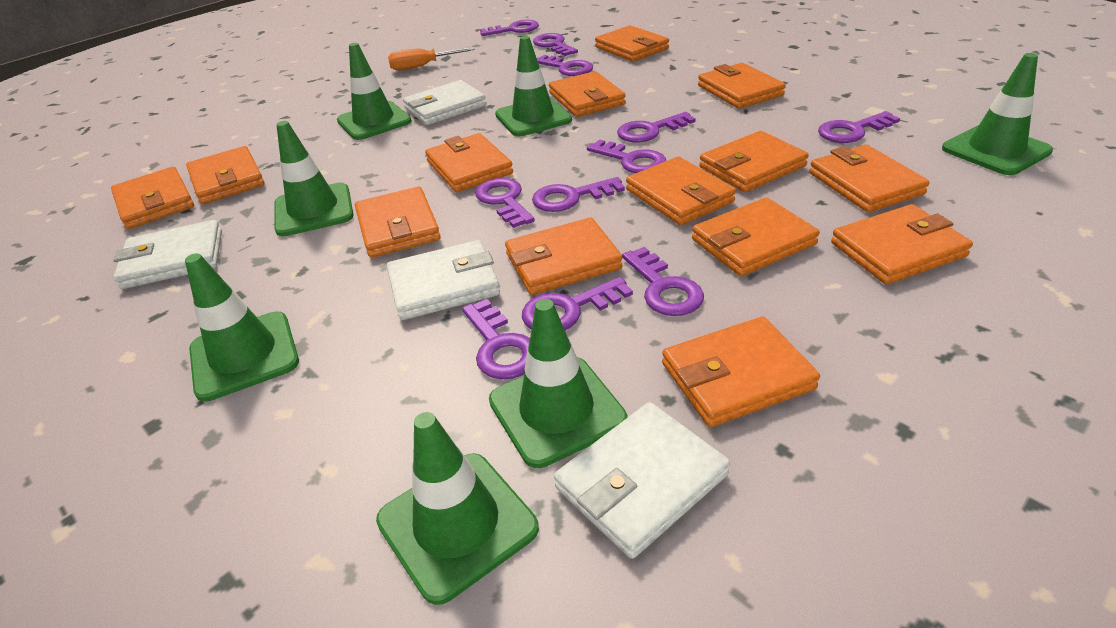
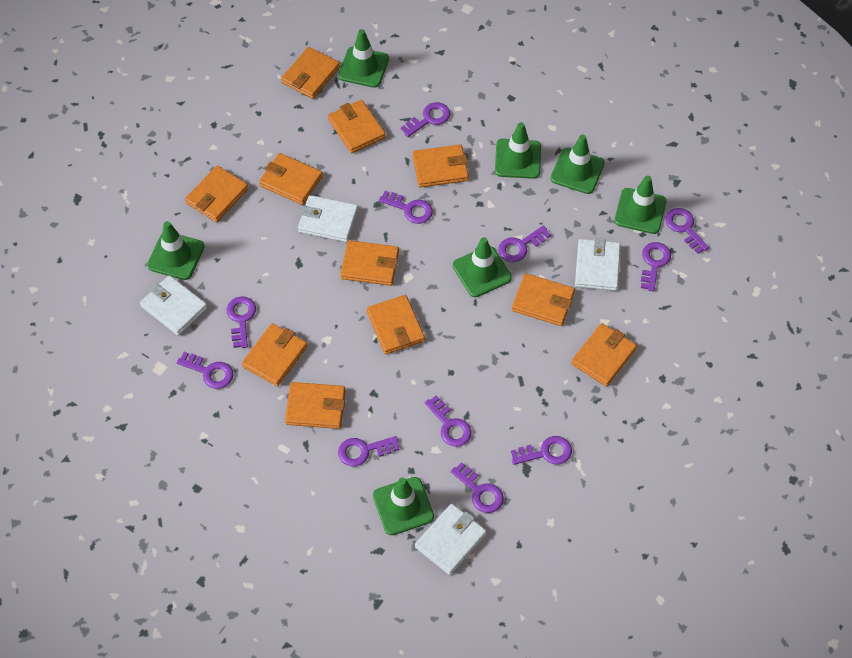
orange screwdriver: 1 -> 0
orange wallet: 14 -> 11

